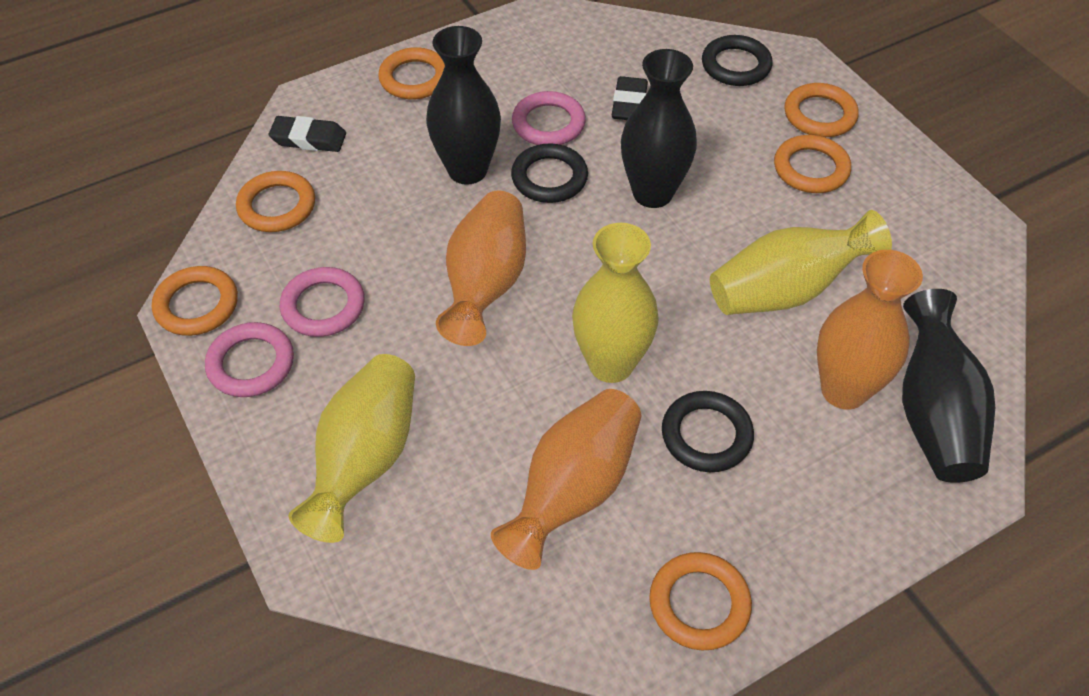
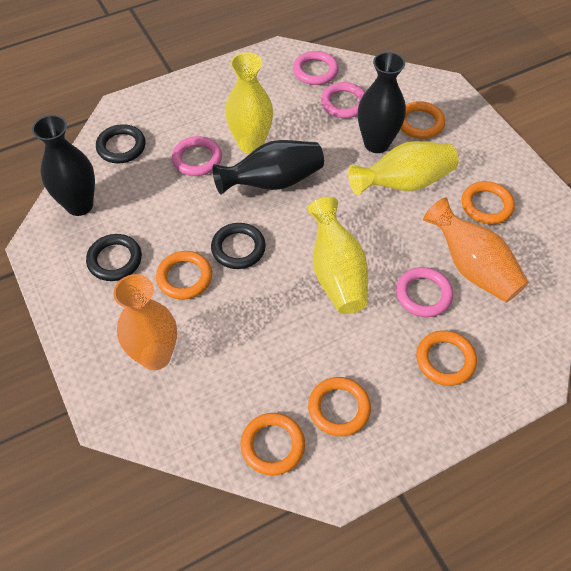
black eraser: 2 -> 0
orange vase: 3 -> 2
pink ring: 3 -> 4

